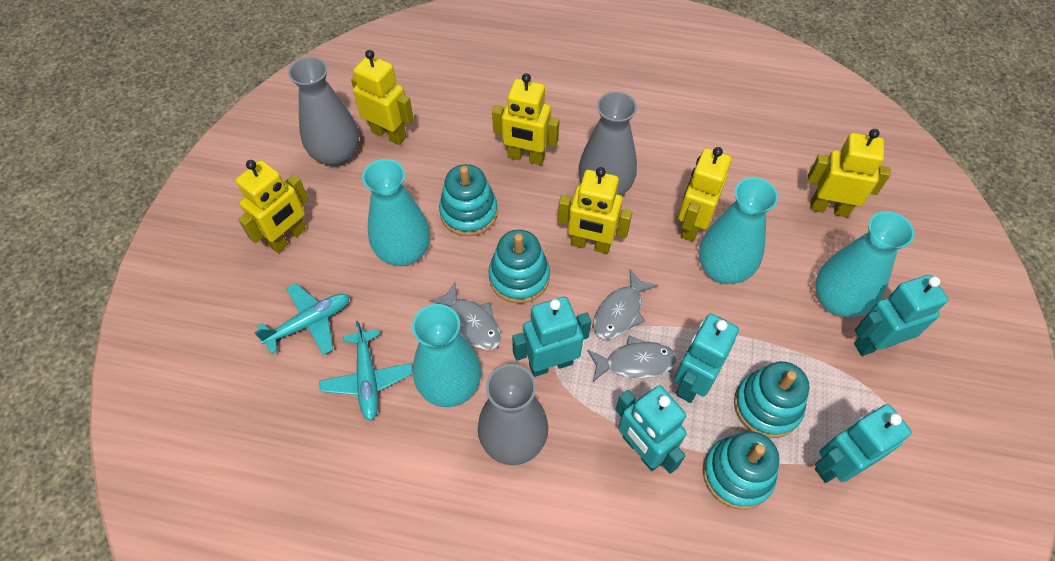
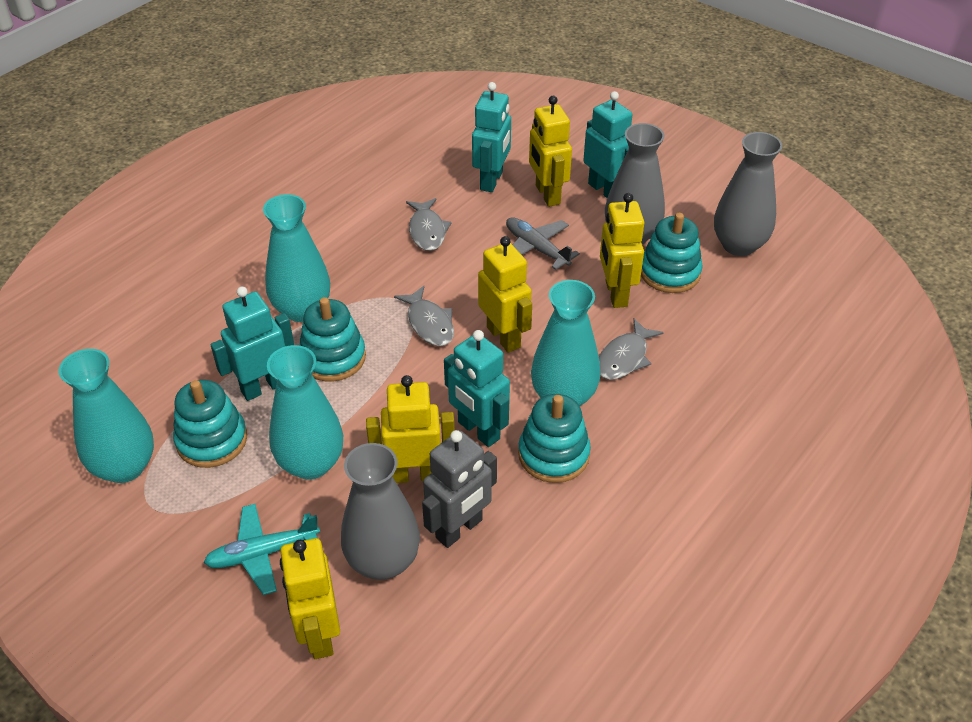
grey plane: 0 -> 1
grey robot: 0 -> 1
turquoise plane: 2 -> 1
turquoise robot: 5 -> 4
yellow robot: 6 -> 5

